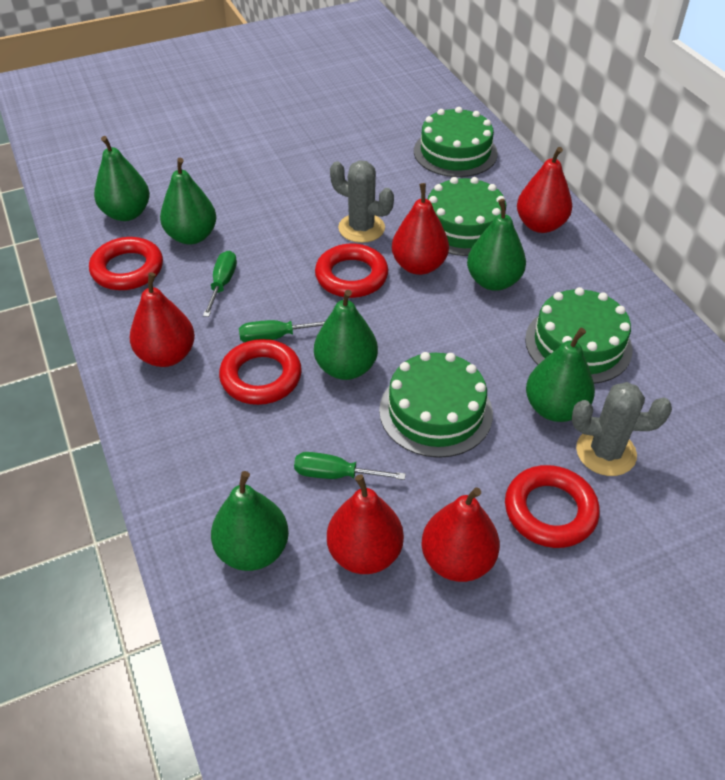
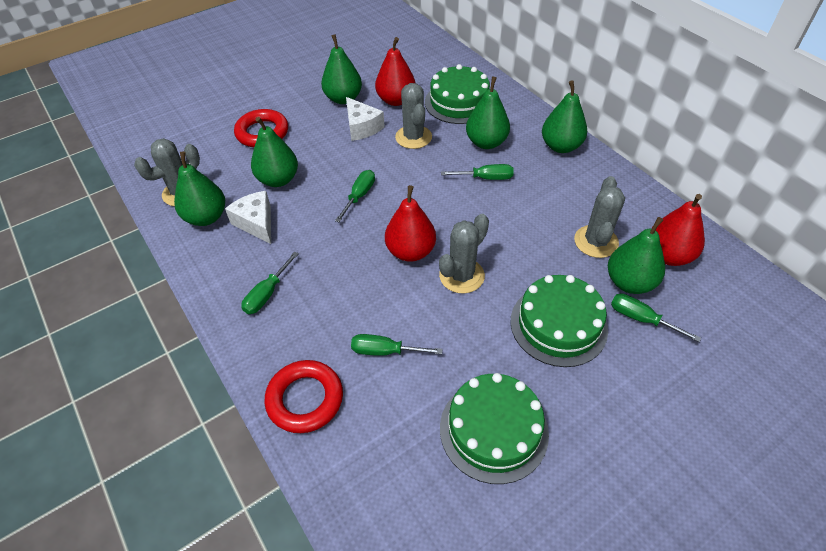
green cake: 4 -> 3
green screwdriver: 3 -> 5
grey cactus: 2 -> 4
red pear: 5 -> 3
red ring: 4 -> 2
white cheese: 0 -> 2

